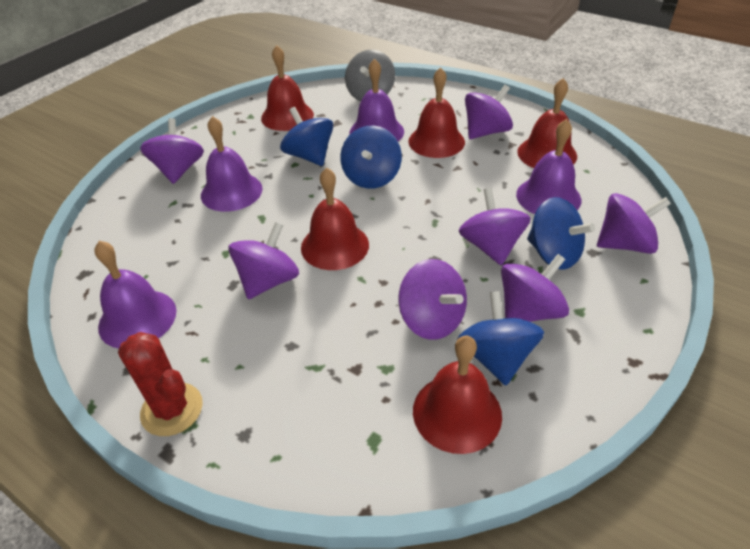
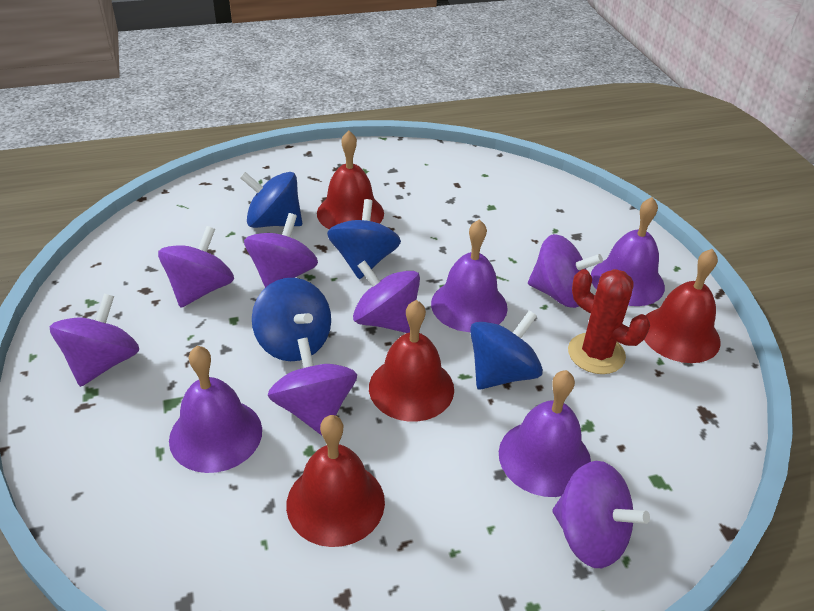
grey spinning top: 1 -> 0
red bell: 5 -> 4

